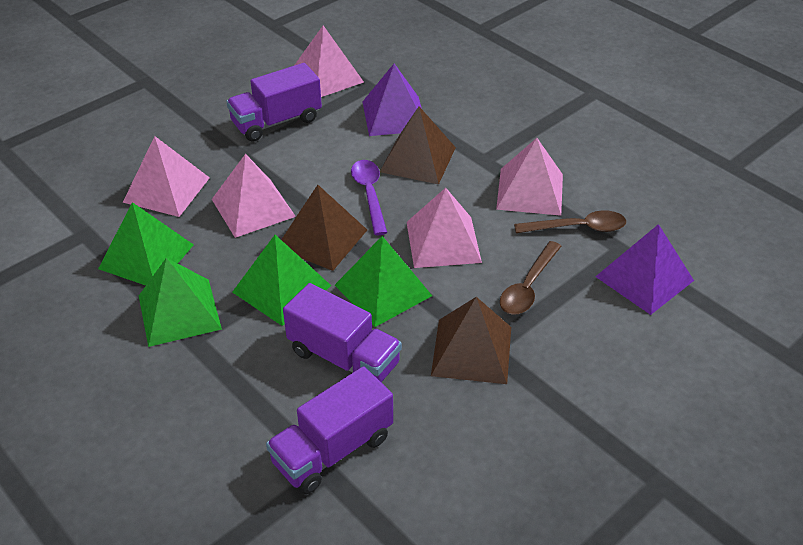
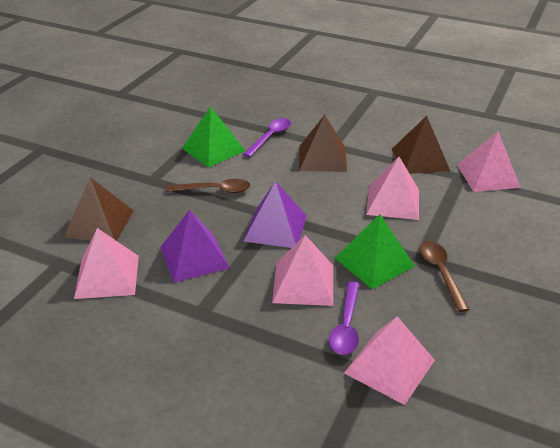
green pyramid: 4 -> 2
purple spoon: 1 -> 2
purple truck: 3 -> 0

